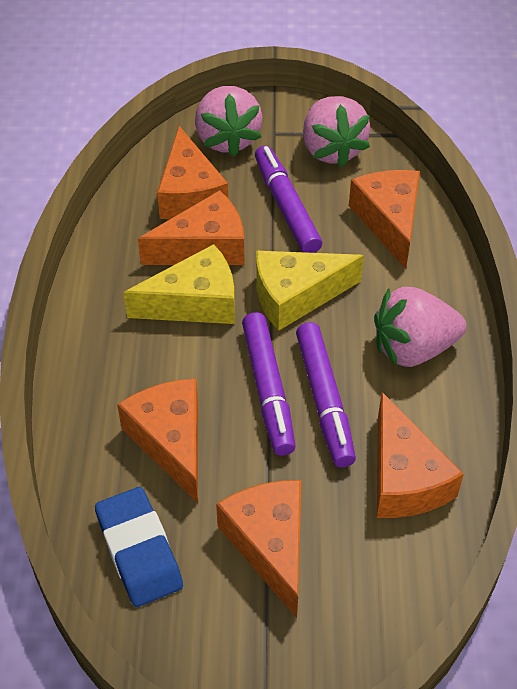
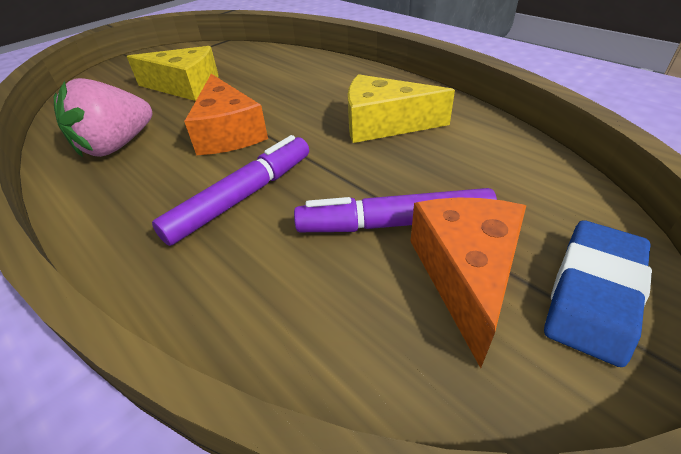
orange cheese: 6 -> 2
pink strawberry: 3 -> 1
purple marker: 3 -> 2

